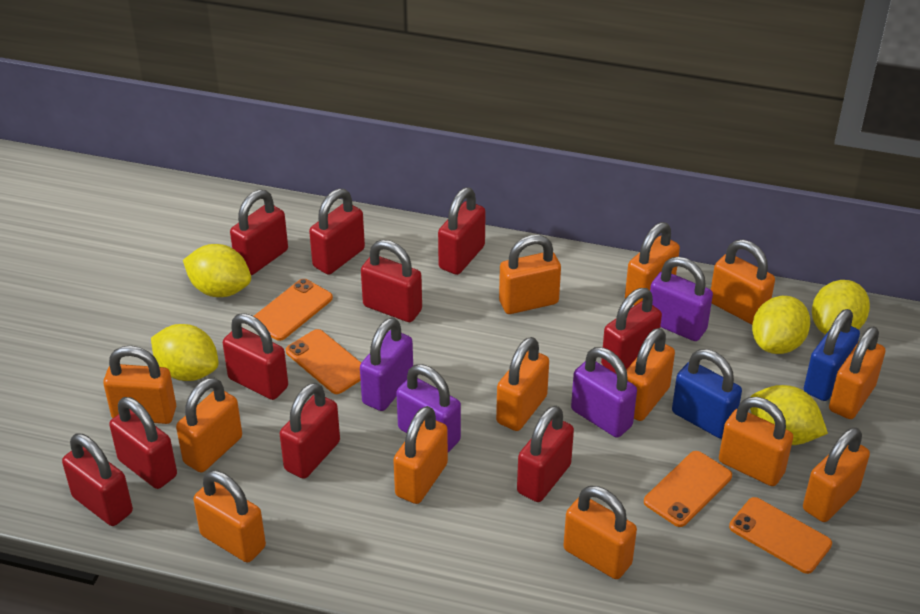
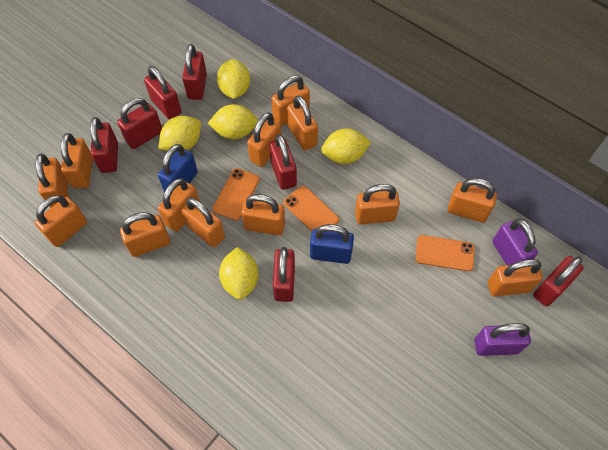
orange phone: 4 -> 3
purple padlock: 4 -> 2
red padlock: 10 -> 7

